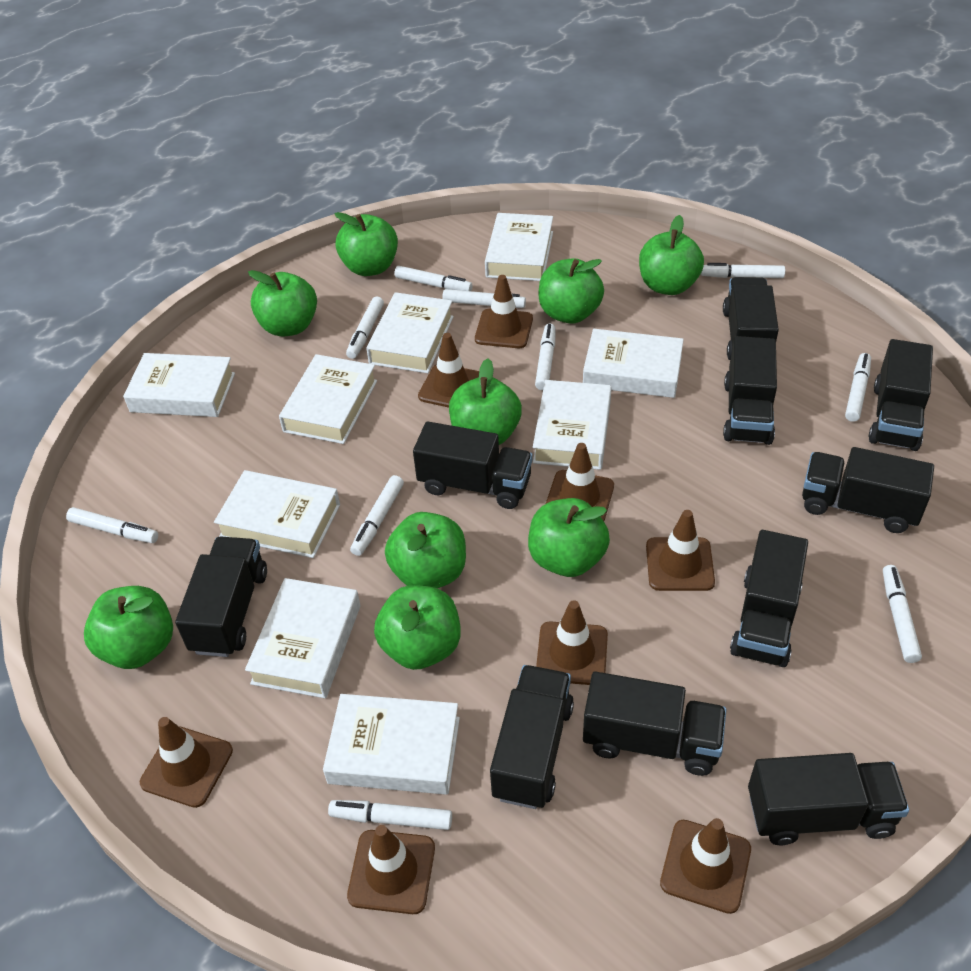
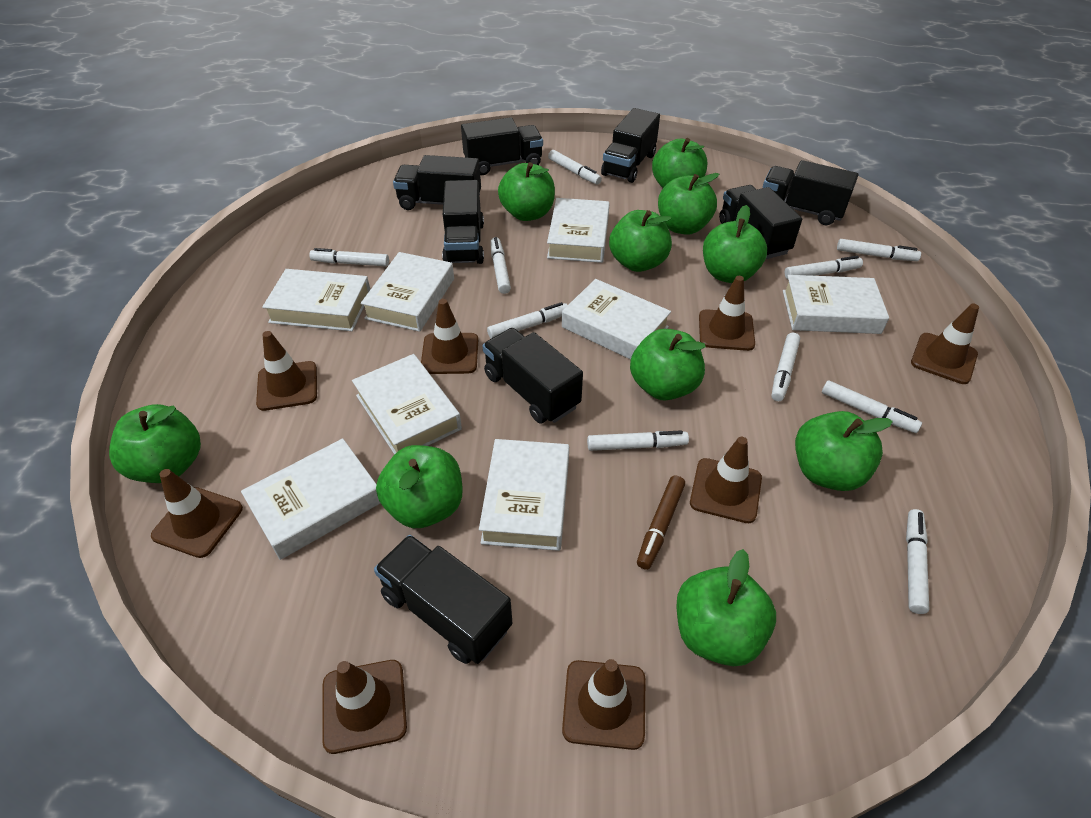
black truck: 10 -> 8
brown marker: 0 -> 1
green apple: 9 -> 10
white book: 9 -> 8

